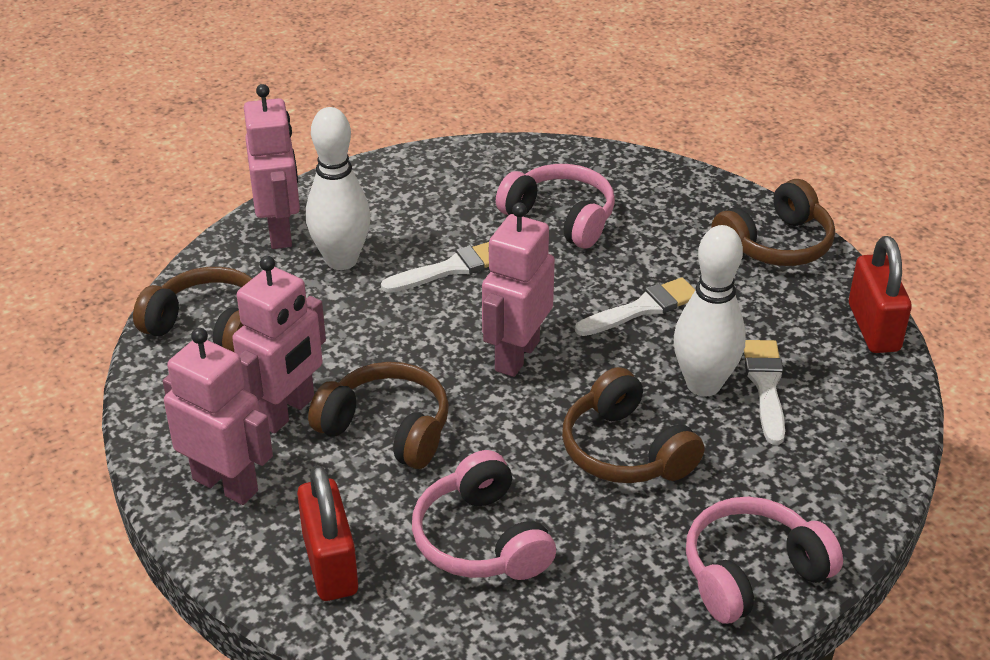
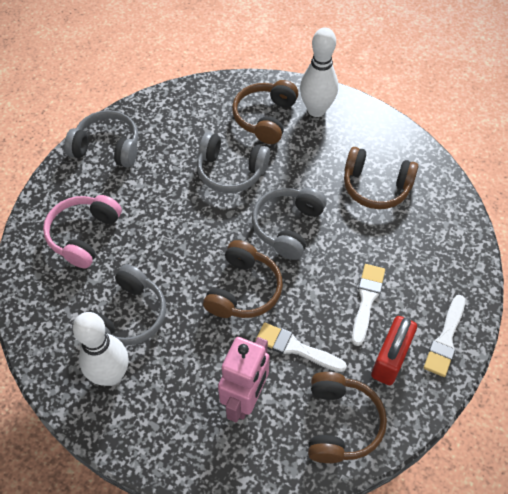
grey headphones: 0 -> 4
pink headphones: 3 -> 1
pink robot: 4 -> 1
red padlock: 2 -> 1

